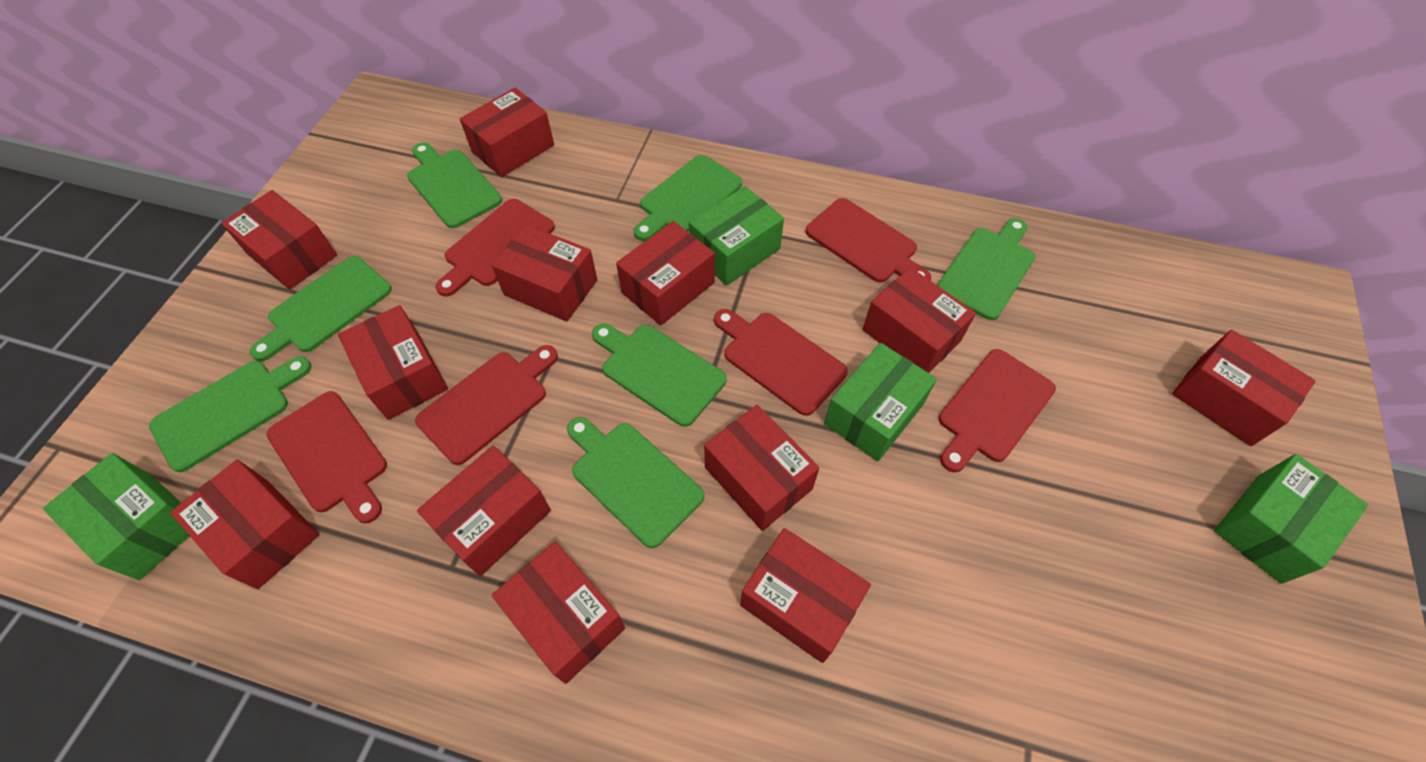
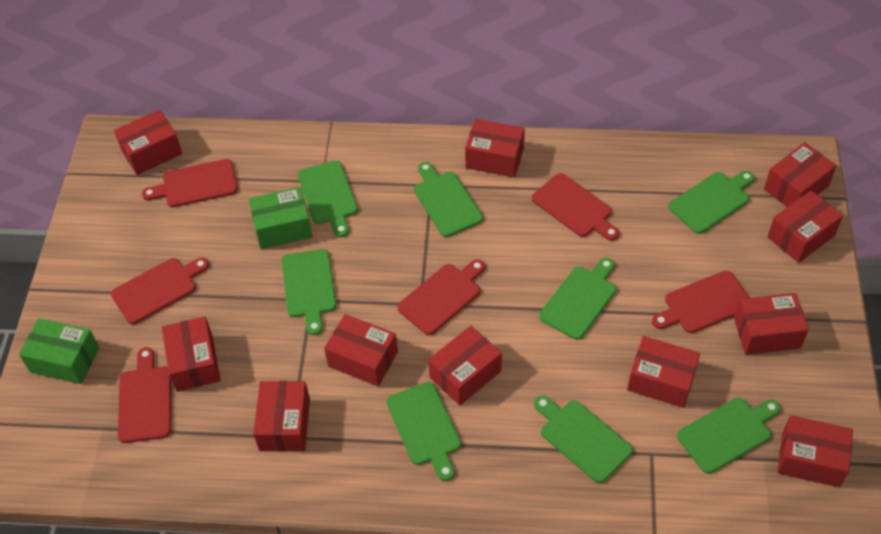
green box: 4 -> 2
green cutting board: 7 -> 8
red box: 12 -> 11

